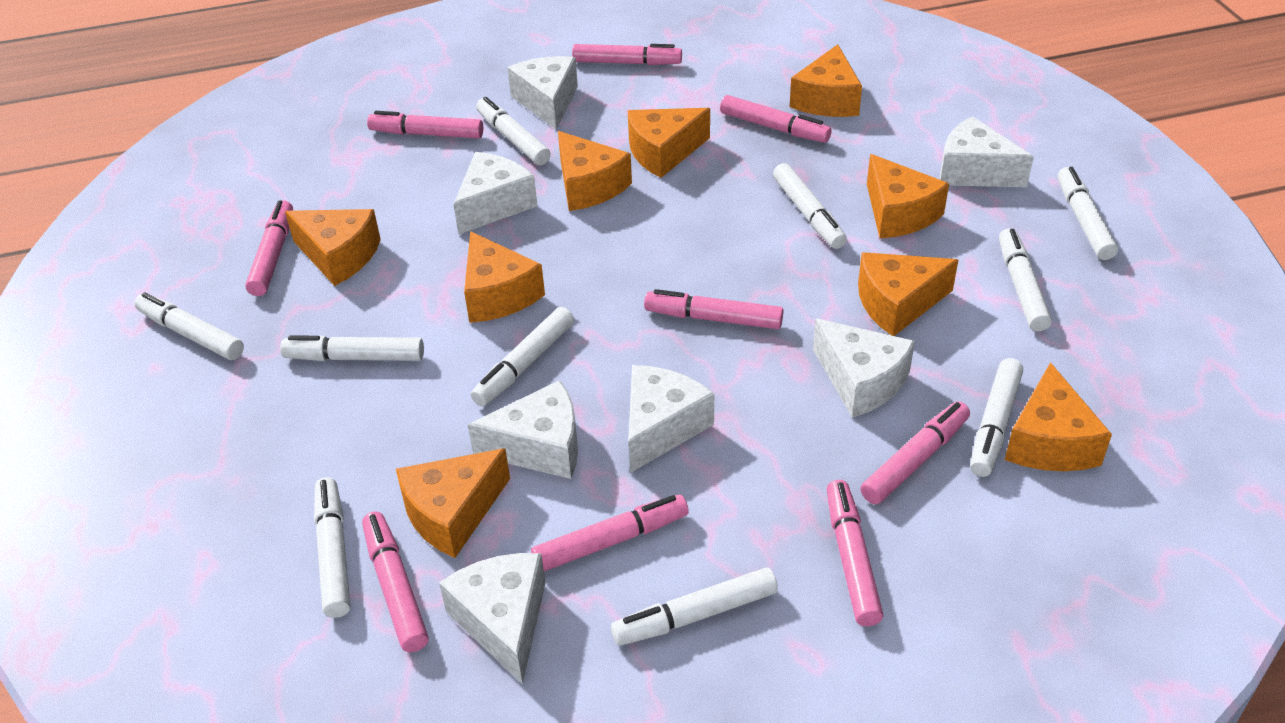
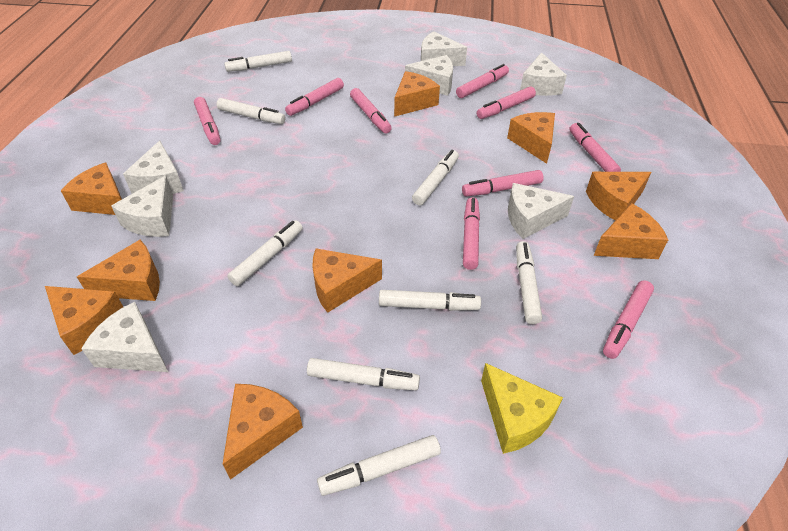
white marker: 10 -> 8
yellow cheese: 0 -> 1

